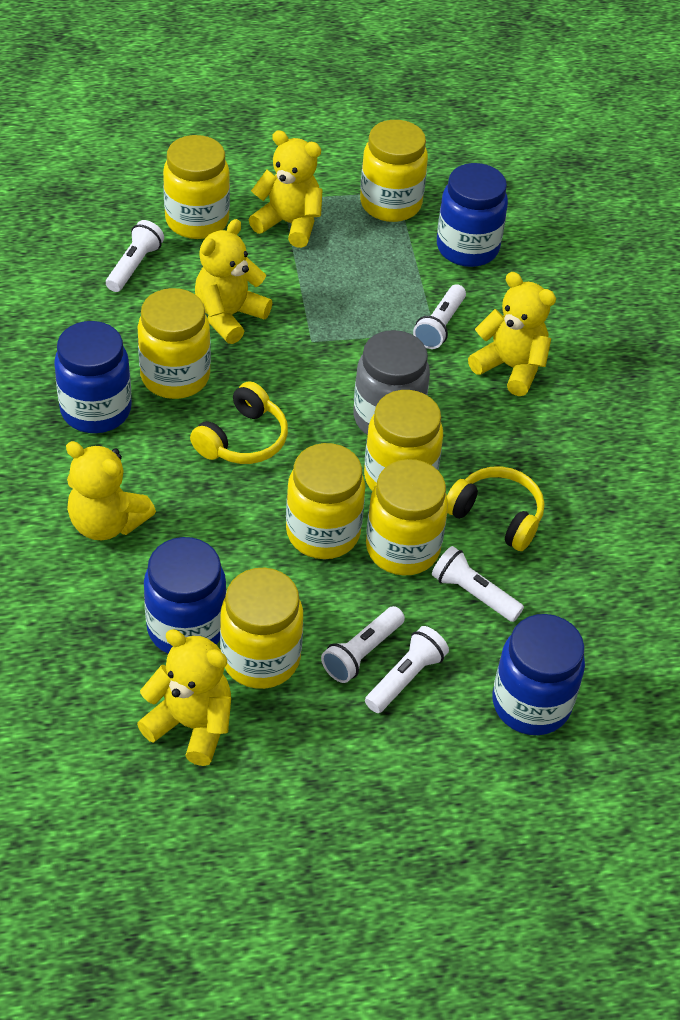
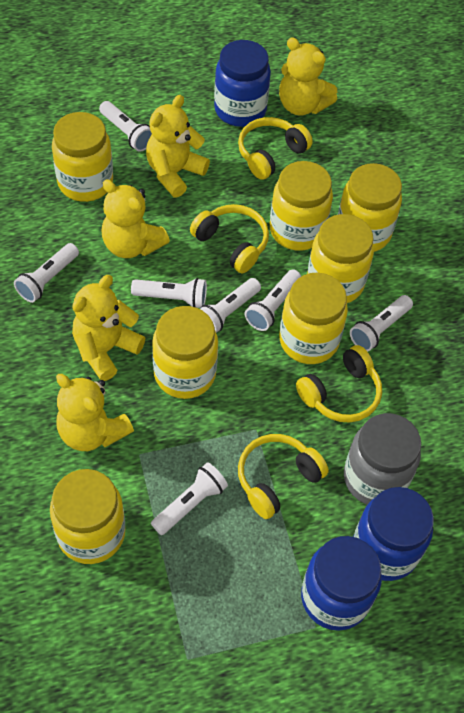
blue jar: 4 -> 3
white flashlight: 5 -> 7
yellow headphones: 2 -> 4

